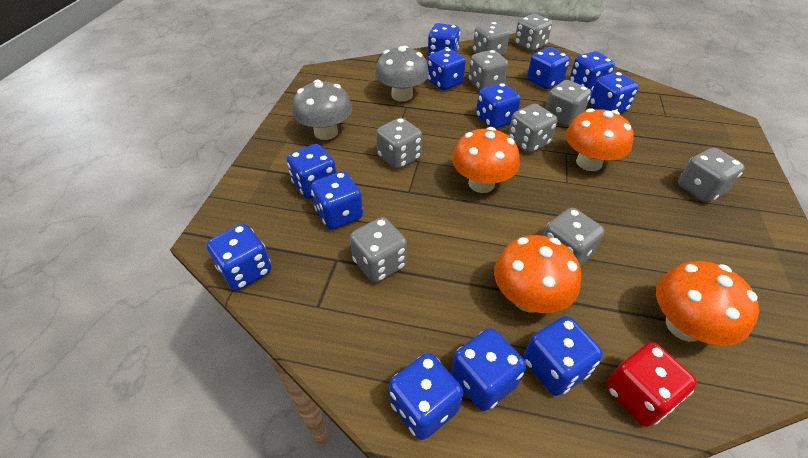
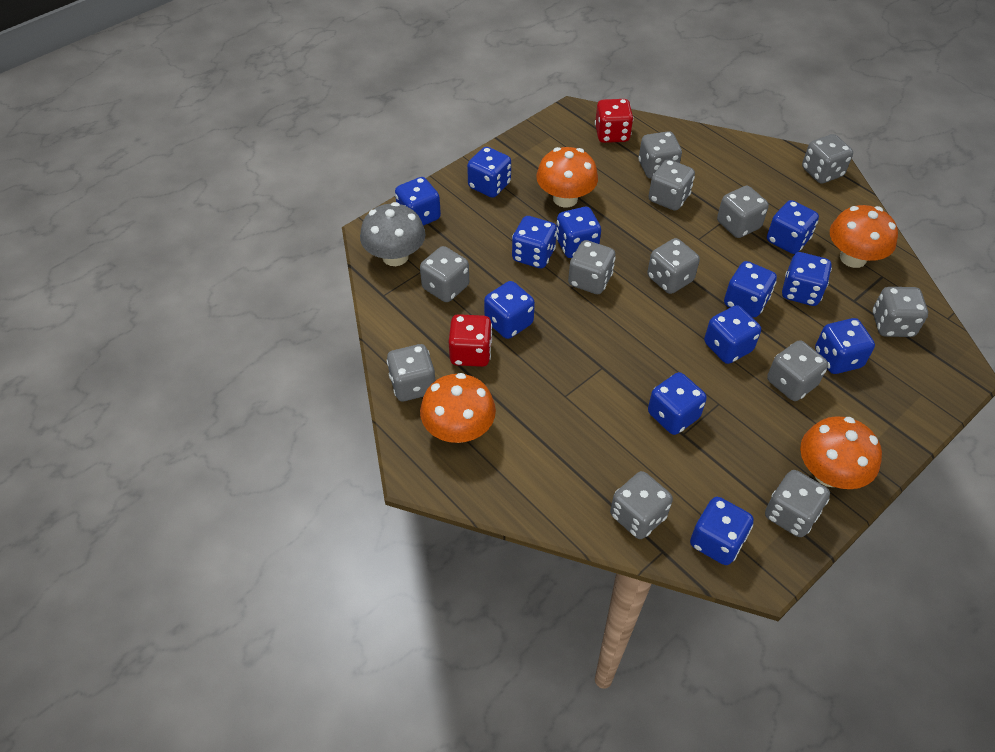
grey dice: 9 -> 12
grey mushroom: 2 -> 1
red dice: 1 -> 2

